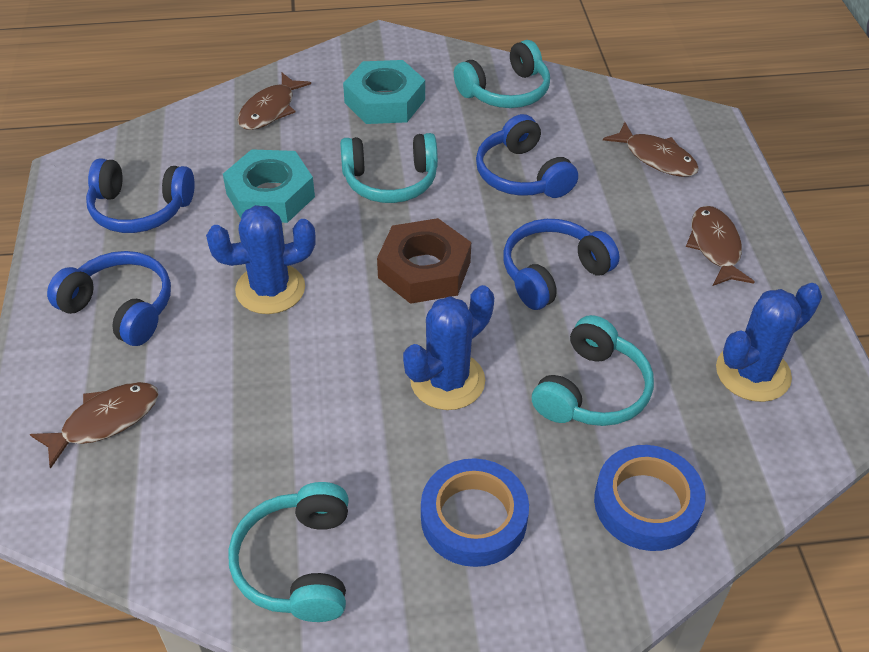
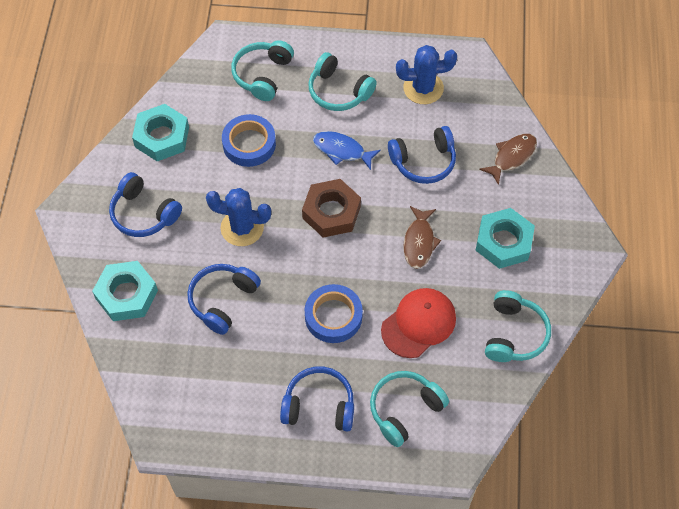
blue cactus: 3 -> 2
blue fish: 0 -> 1
brown fish: 4 -> 2
red cap: 0 -> 1
turquoise nut: 2 -> 3

